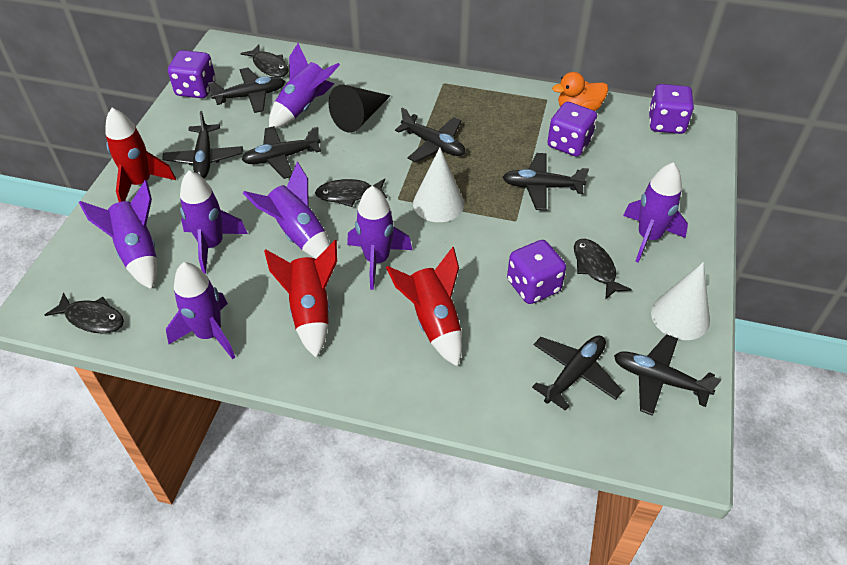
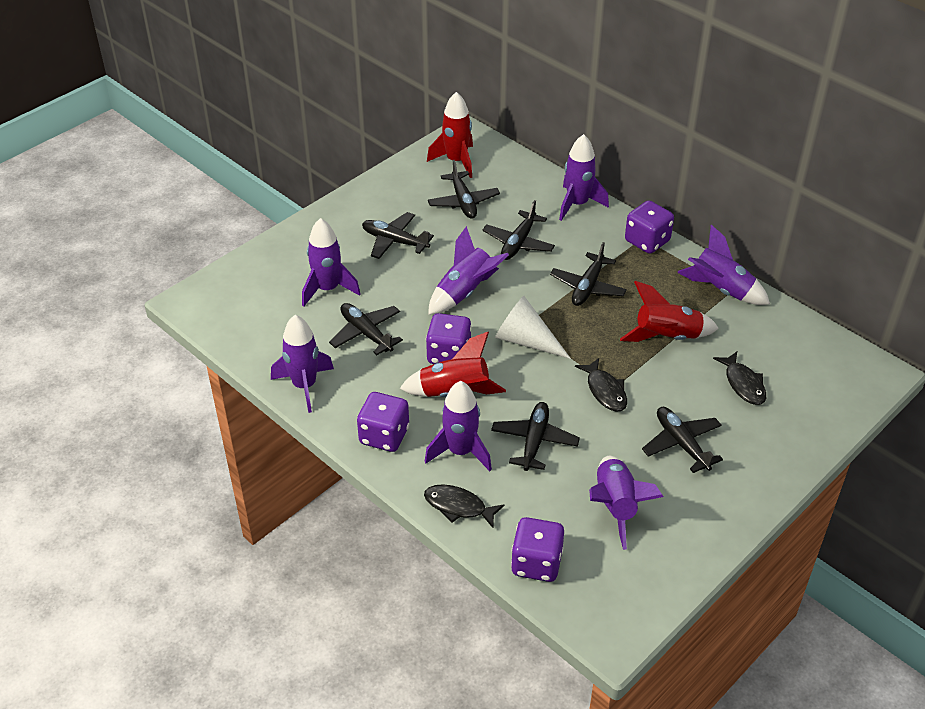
black cone: 1 -> 0
black fish: 4 -> 3
orange duck: 1 -> 0
white cone: 2 -> 1

